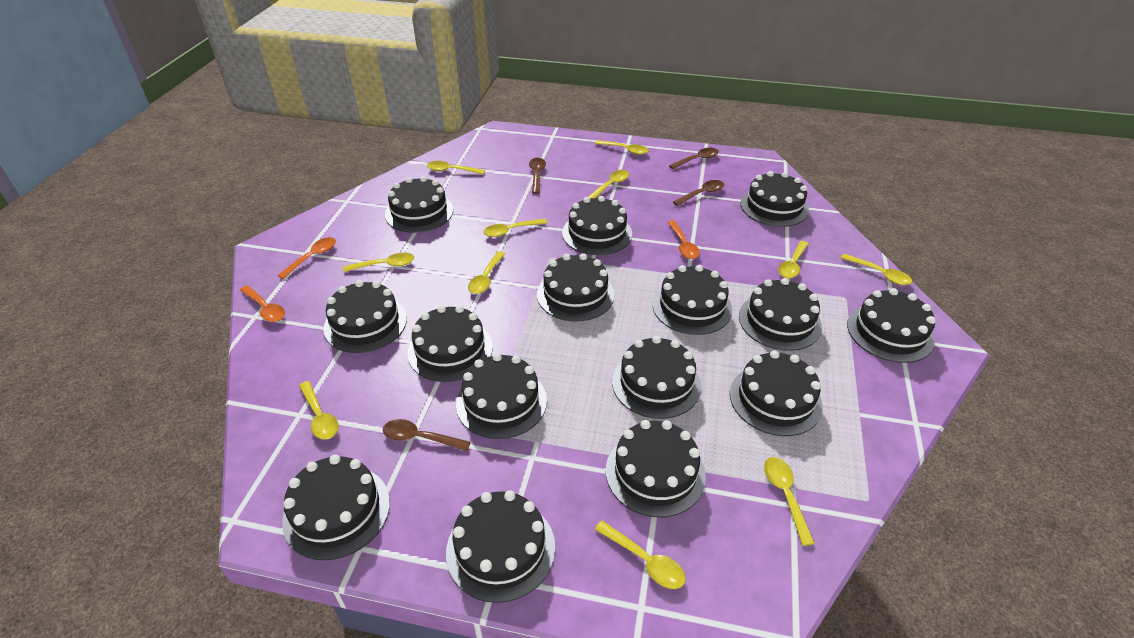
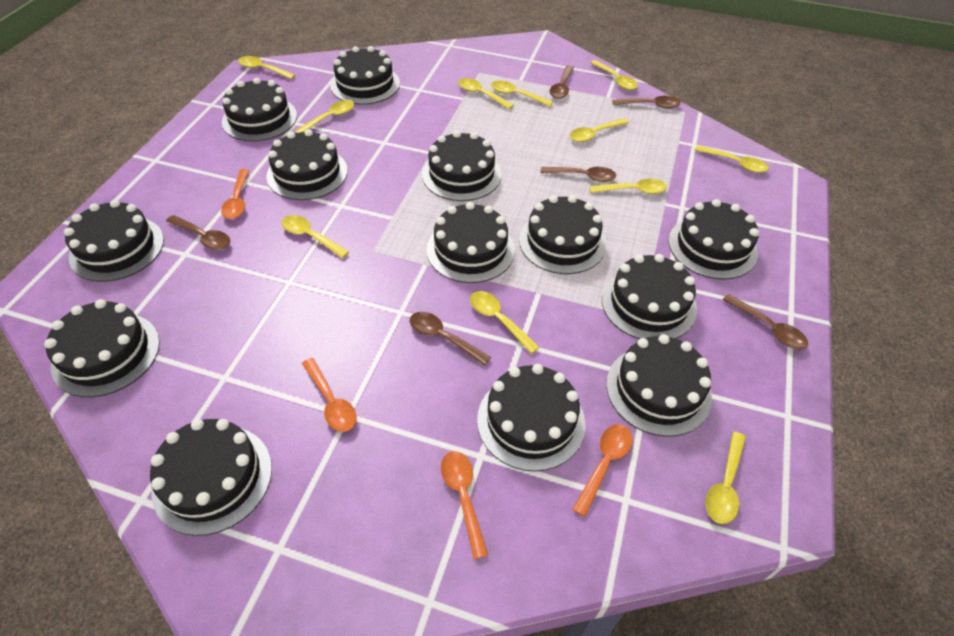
black cake: 15 -> 13
brown spoon: 4 -> 6
orange spoon: 3 -> 4

